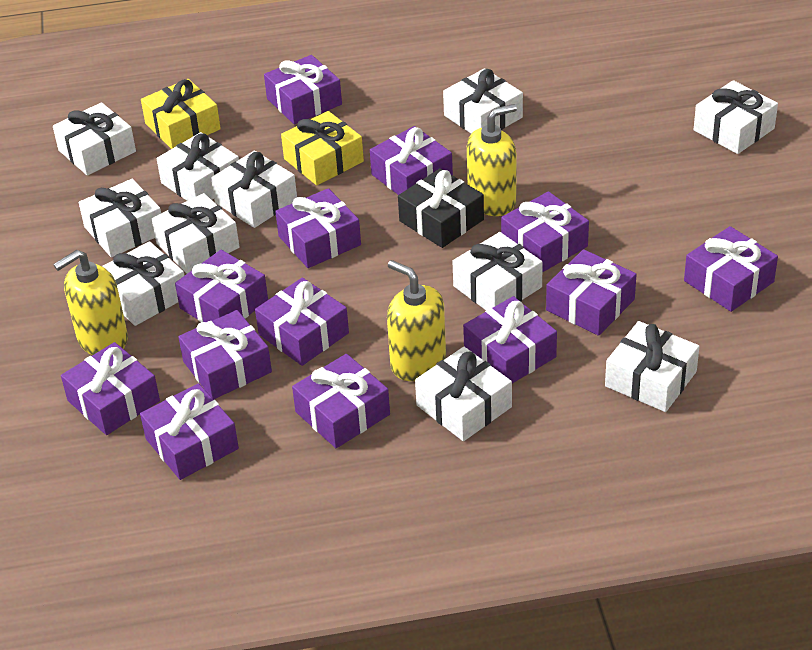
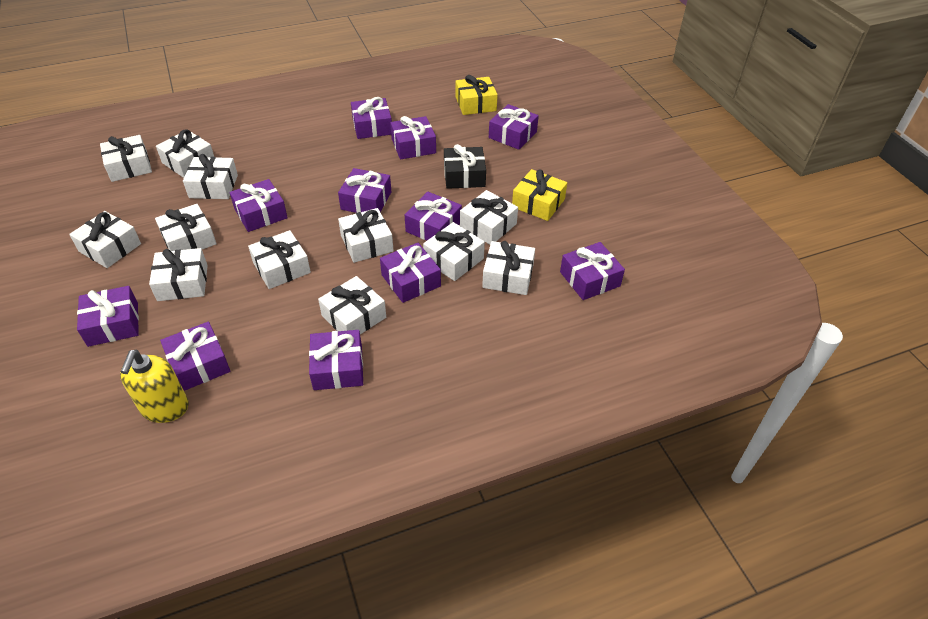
purple gift: 13 -> 11
white gift: 11 -> 12
yellow soap dispenser: 3 -> 1

